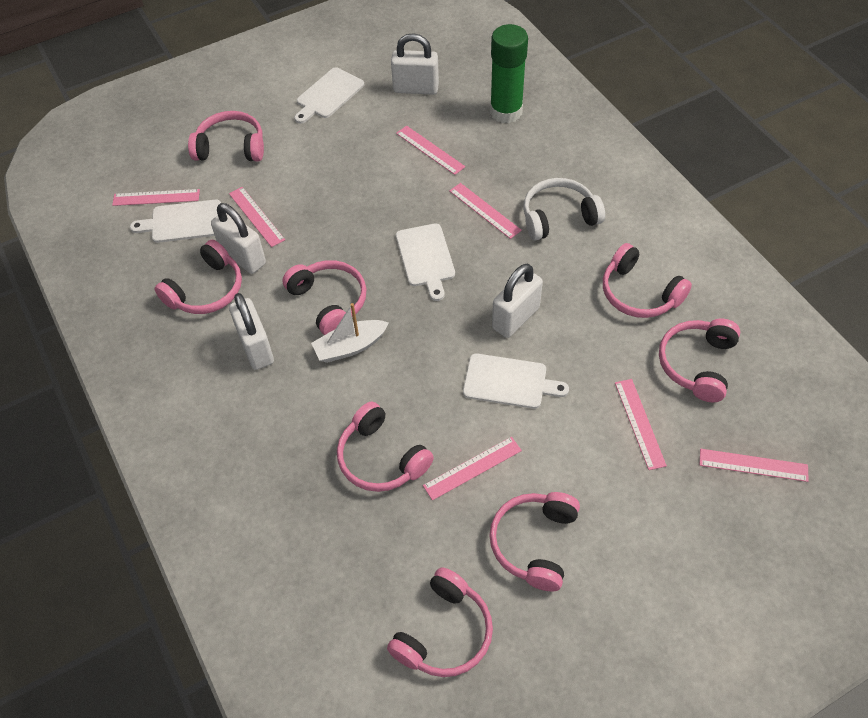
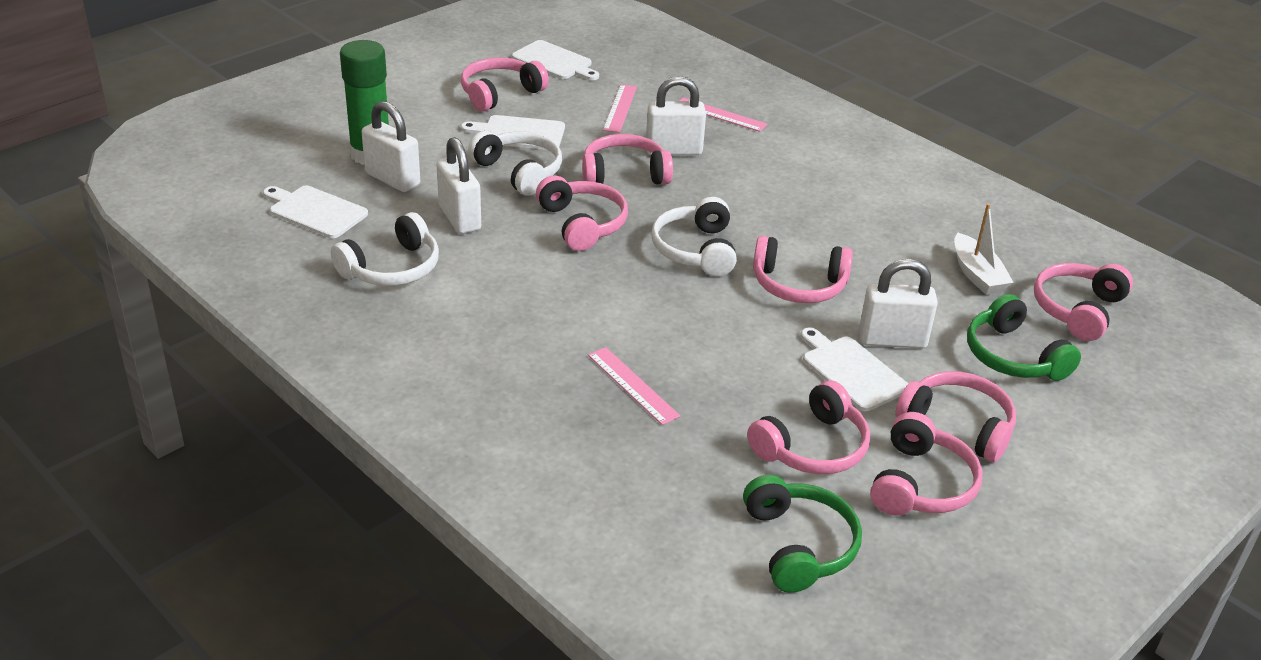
green headphones: 0 -> 2
pink ruler: 7 -> 3
white headphones: 1 -> 3

